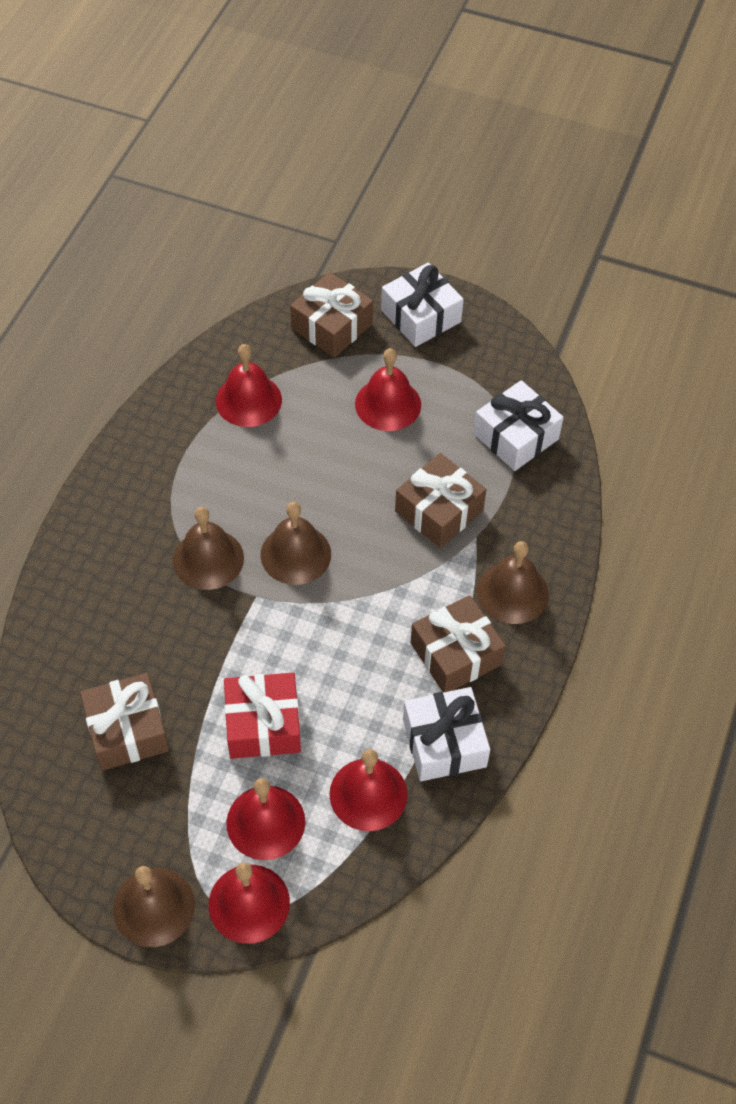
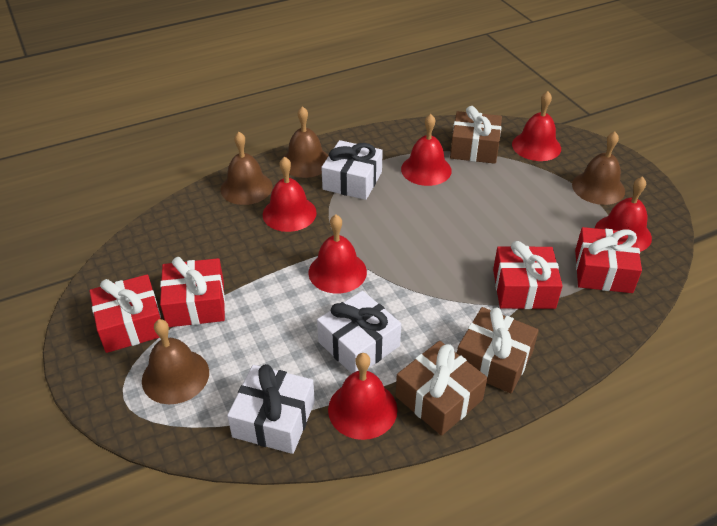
brown gift: 4 -> 3
red bell: 5 -> 6
red gift: 1 -> 4

